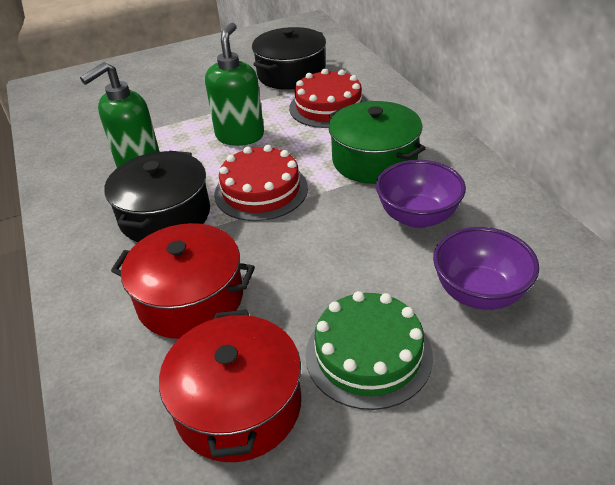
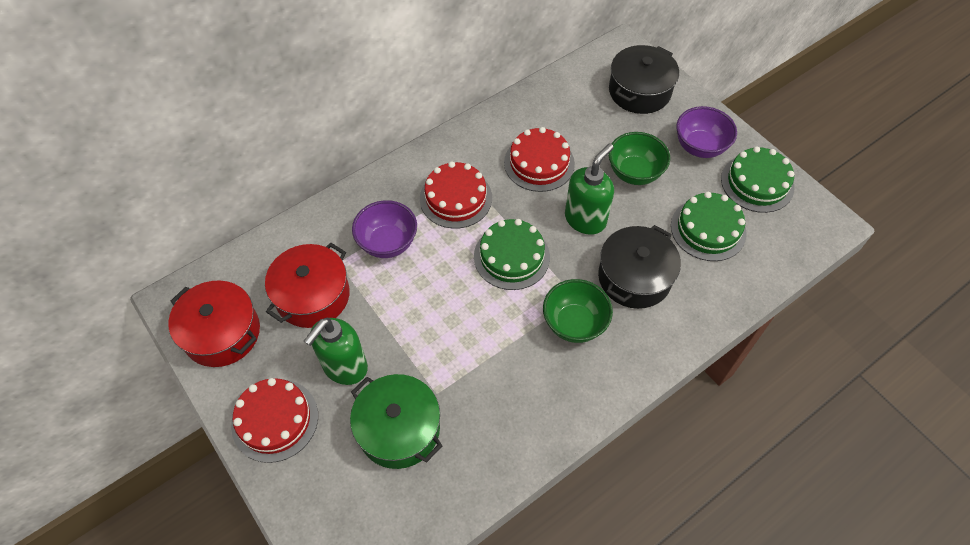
green bowl: 0 -> 2
green cake: 1 -> 3
red cake: 2 -> 3

